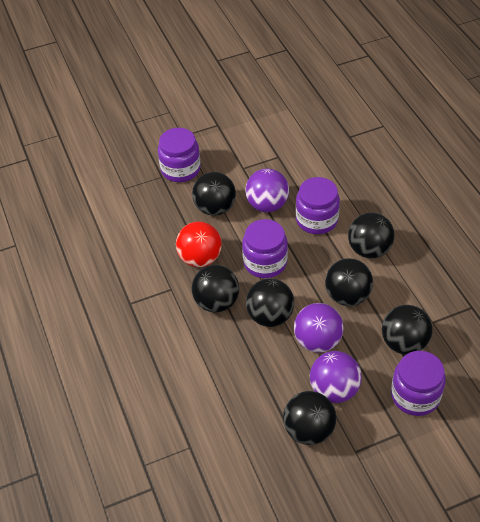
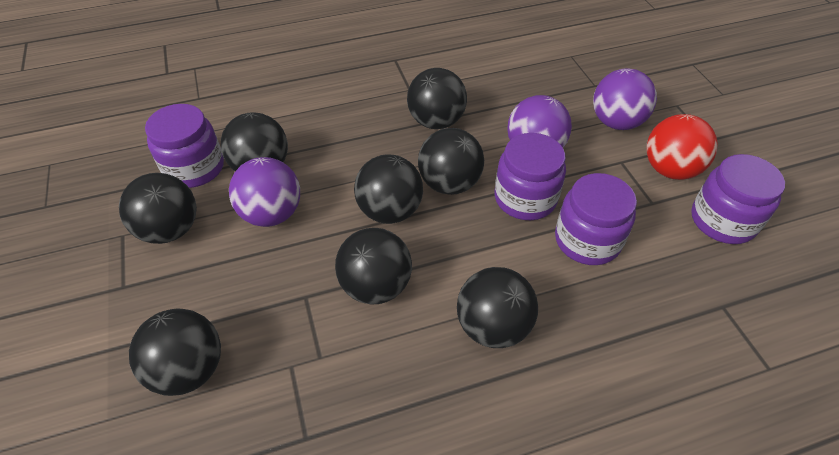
black ball: 7 -> 8

